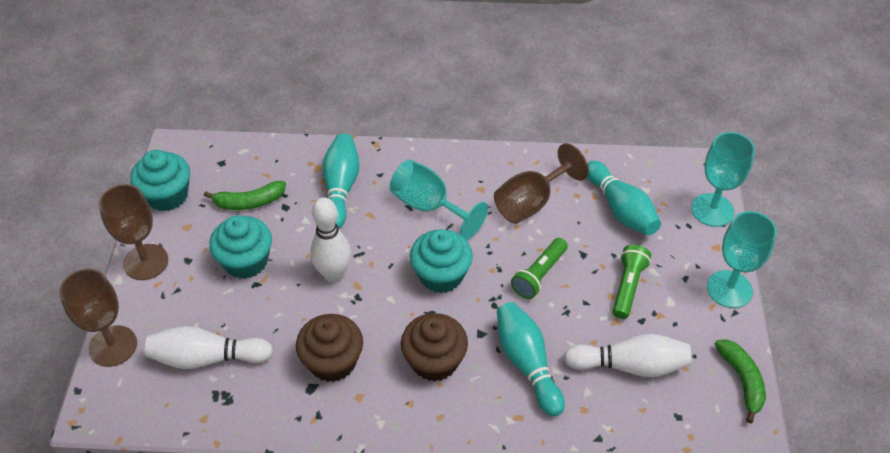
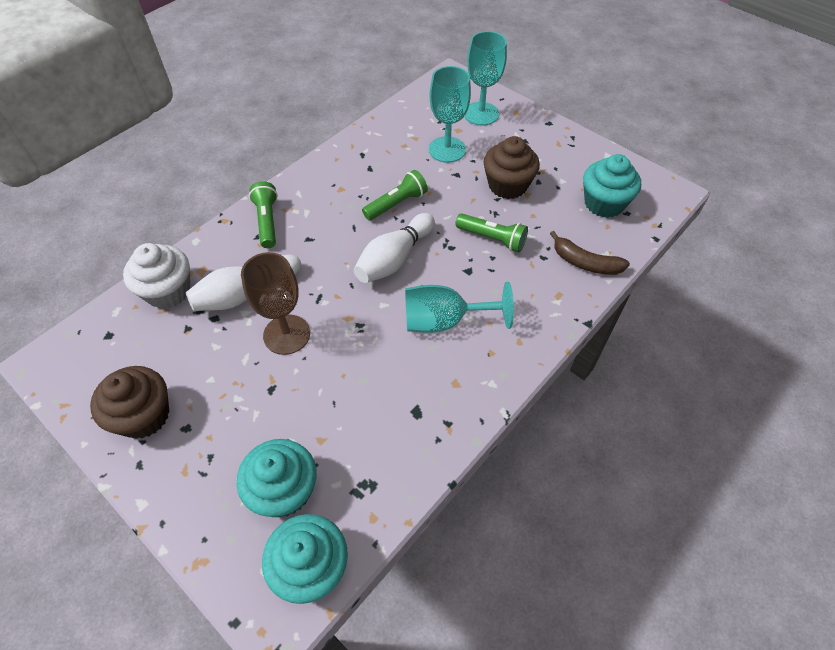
brown banana: 0 -> 1
brown goblet: 3 -> 1
green banana: 2 -> 0
green flashlight: 2 -> 3
turquoise bowling pin: 3 -> 0
white bowling pin: 3 -> 2
white cupcake: 0 -> 1

